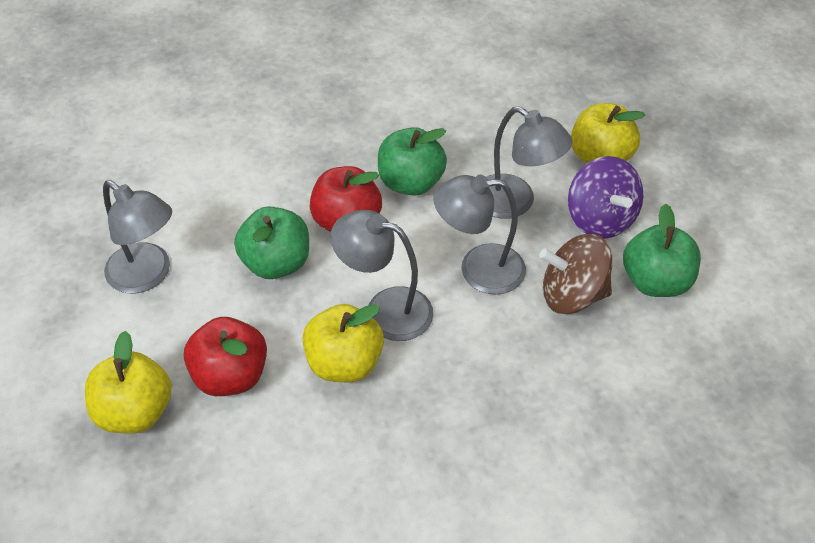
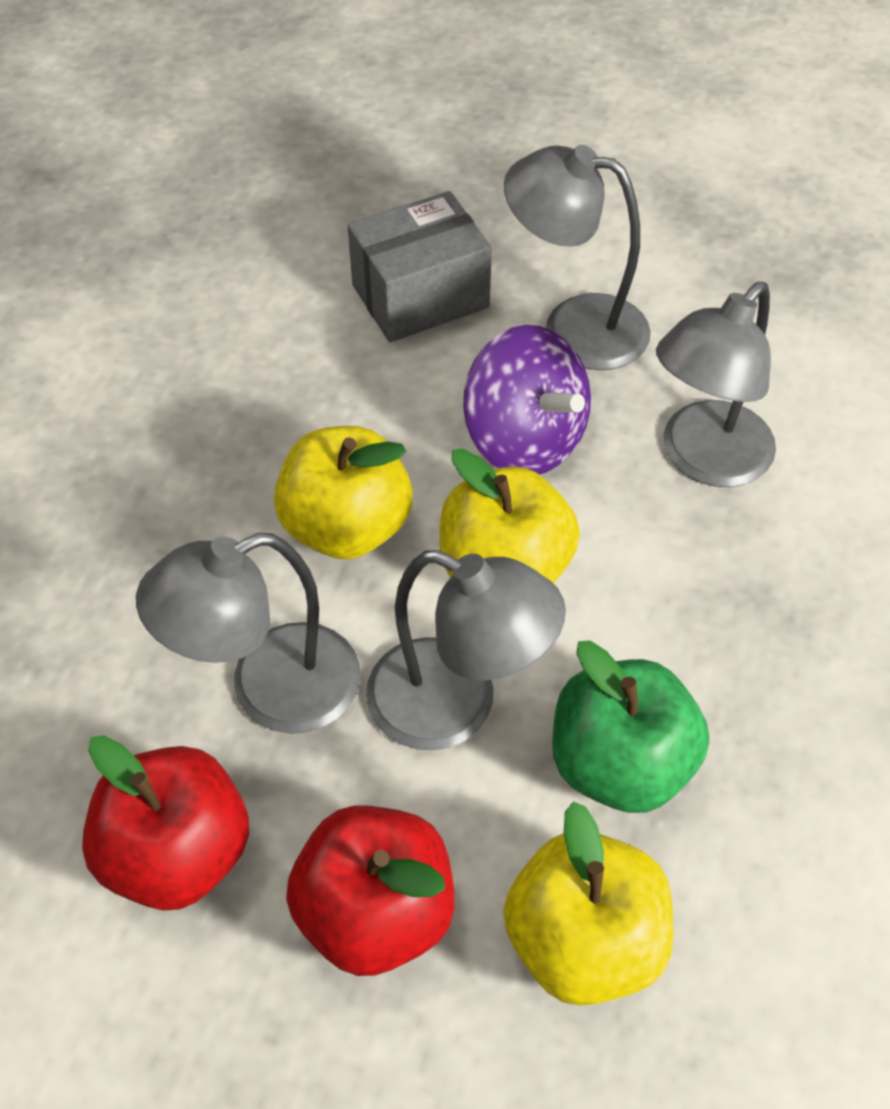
brown spinning top: 1 -> 0
green apple: 3 -> 1
grey box: 0 -> 1

